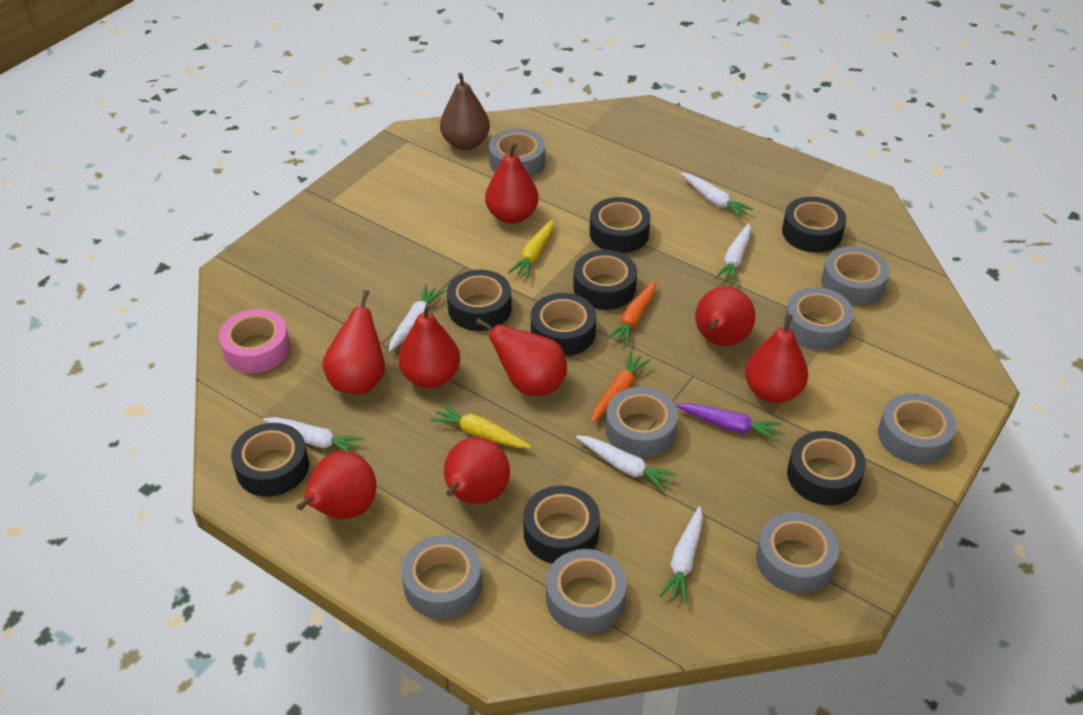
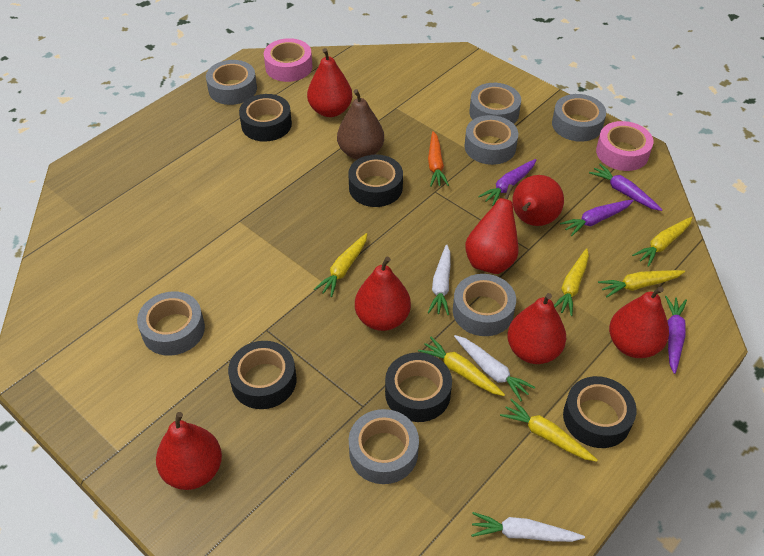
black tape: 8 -> 5
grey tape: 8 -> 7
orange carrot: 2 -> 1
pink tape: 1 -> 2
purple carrot: 1 -> 4
red pear: 8 -> 7
white carrot: 6 -> 3
yellow carrot: 2 -> 6

